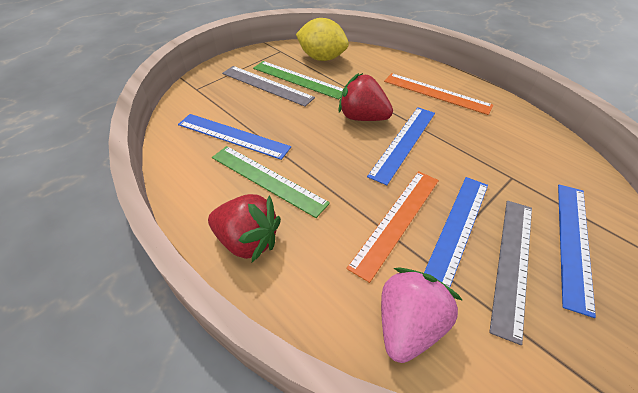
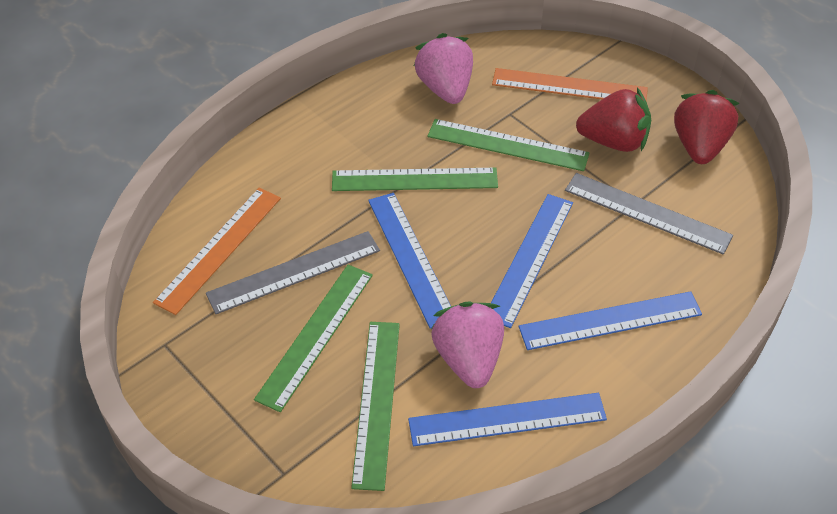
green ruler: 2 -> 4
pink strawberry: 1 -> 2
yellow lemon: 1 -> 0

